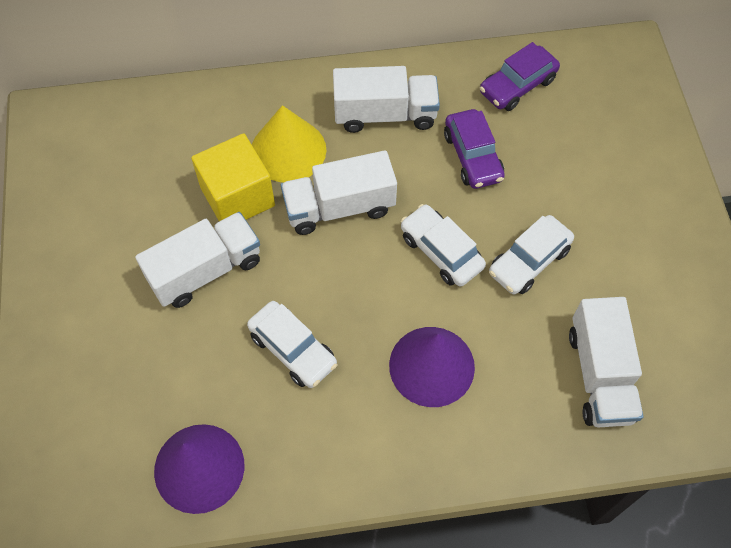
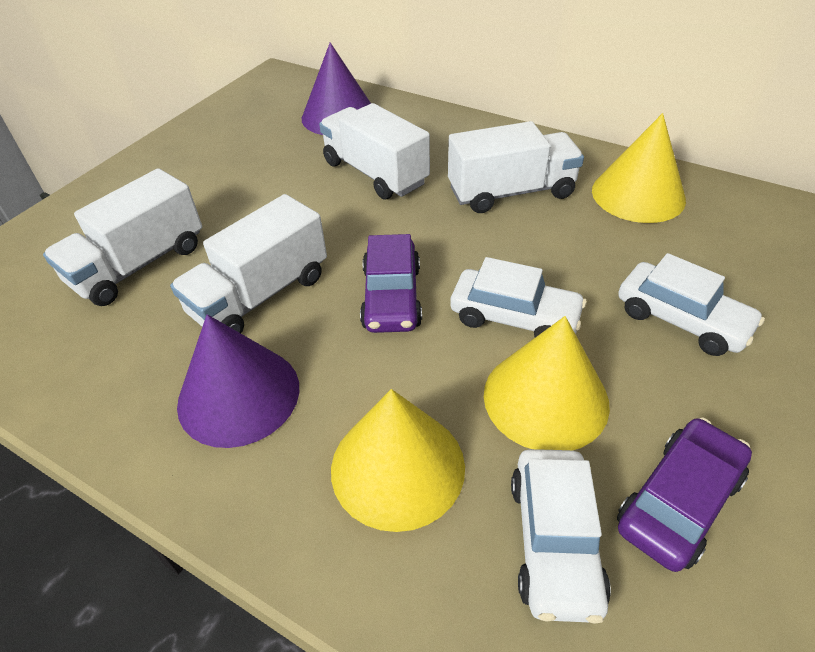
yellow cone: 1 -> 3
yellow cube: 1 -> 0

